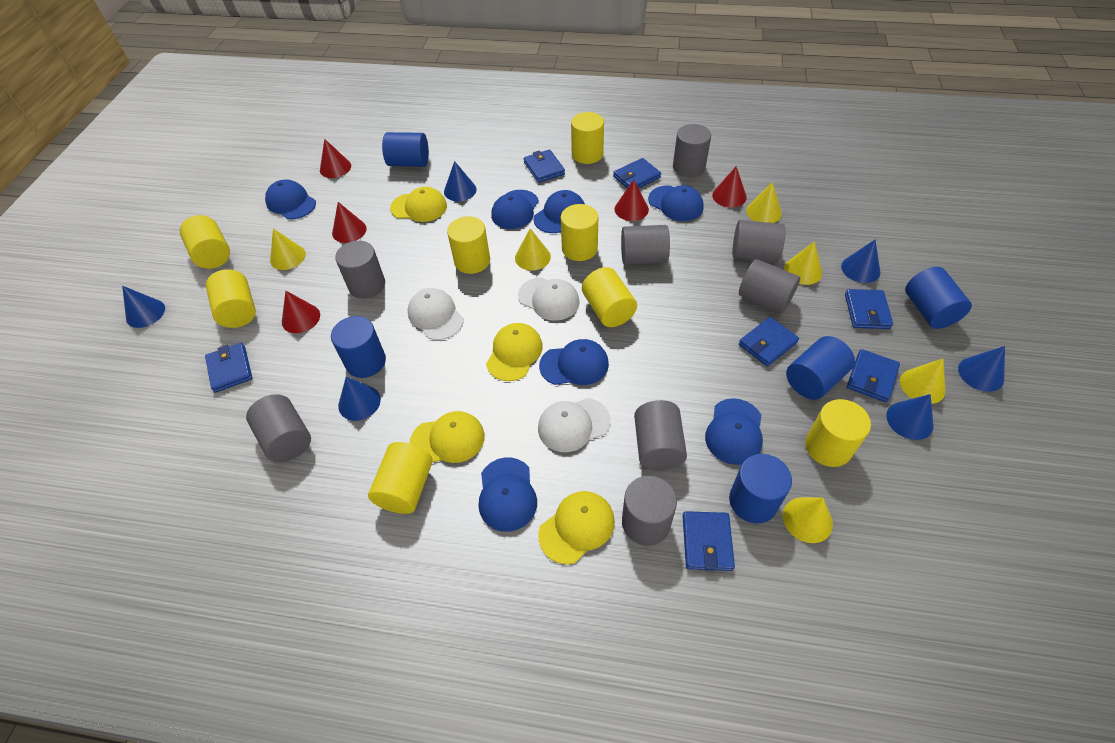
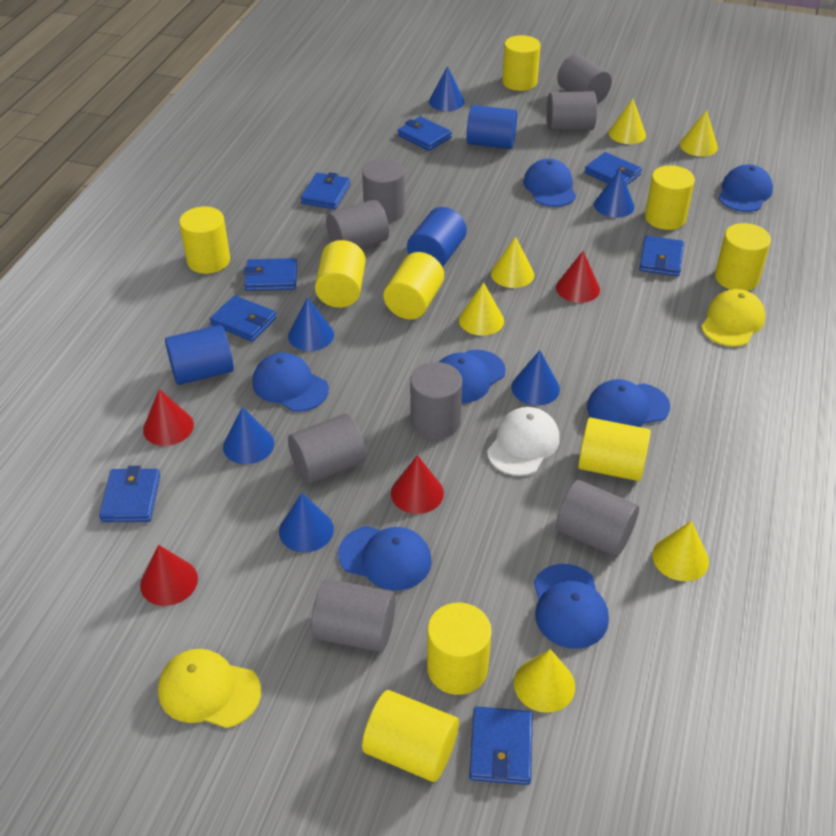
blue cylinder: 5 -> 3
blue wallet: 7 -> 8
red cone: 5 -> 4
white cap: 3 -> 1
yellow cap: 4 -> 2
yellow cylinder: 8 -> 9

